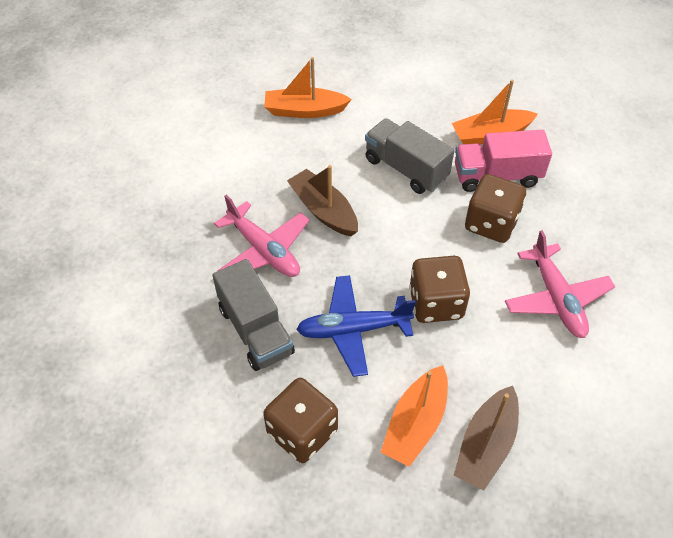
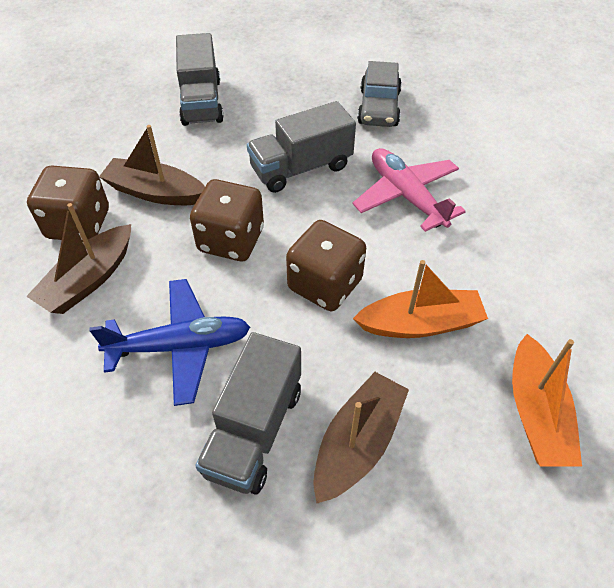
brown boat: 2 -> 3
grey car: 0 -> 1
grey truck: 2 -> 3
orange boat: 3 -> 2
pink plane: 2 -> 1
pink truck: 1 -> 0

